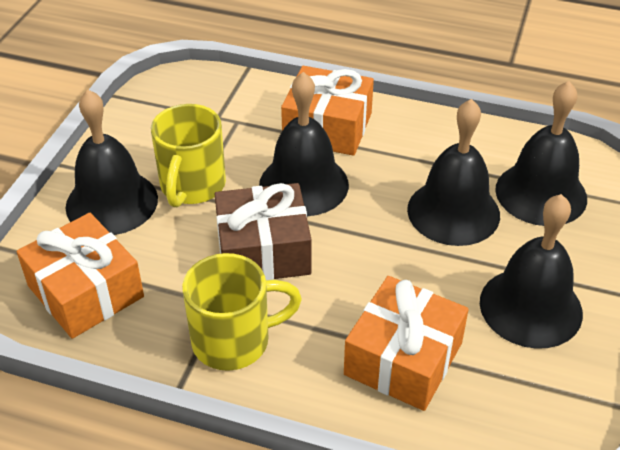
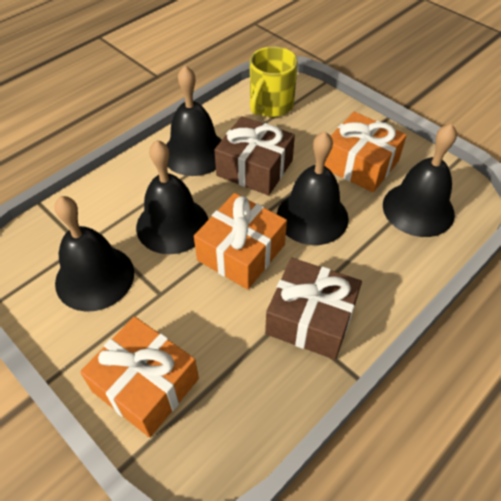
brown gift: 1 -> 2
yellow mug: 2 -> 1

